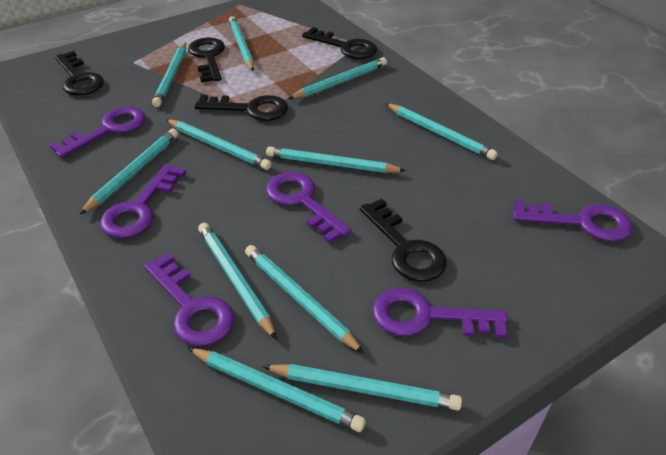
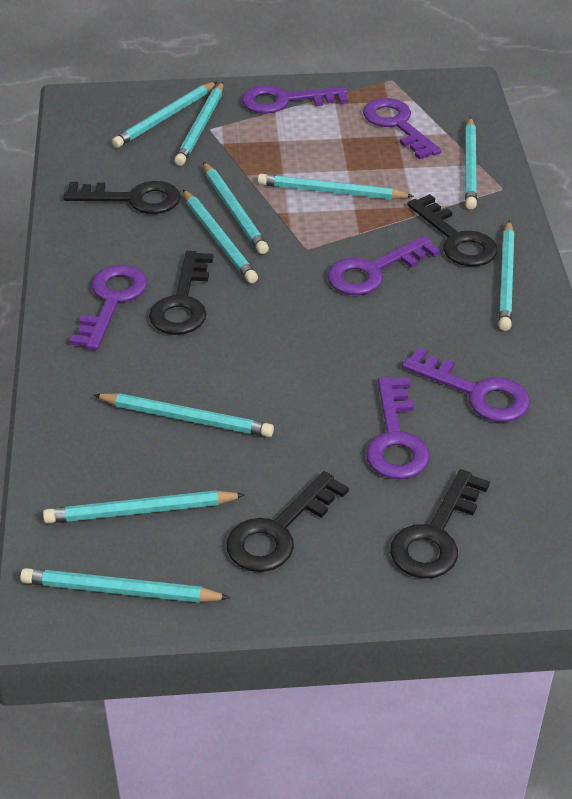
turquoise pencil: 11 -> 10

